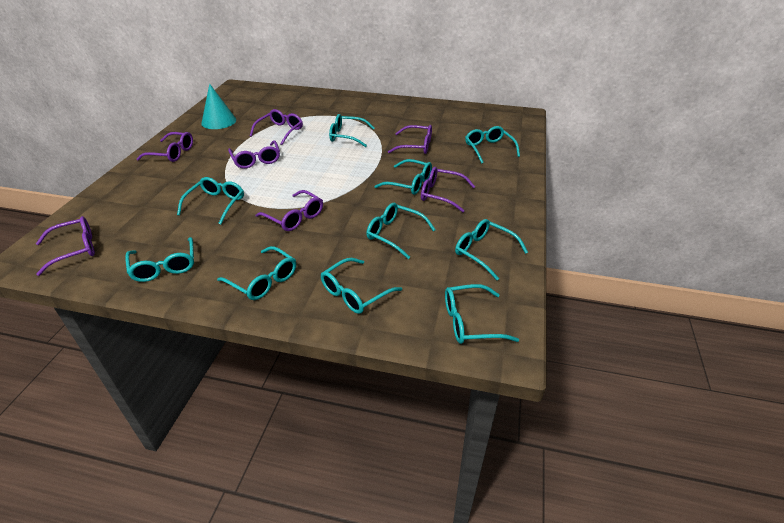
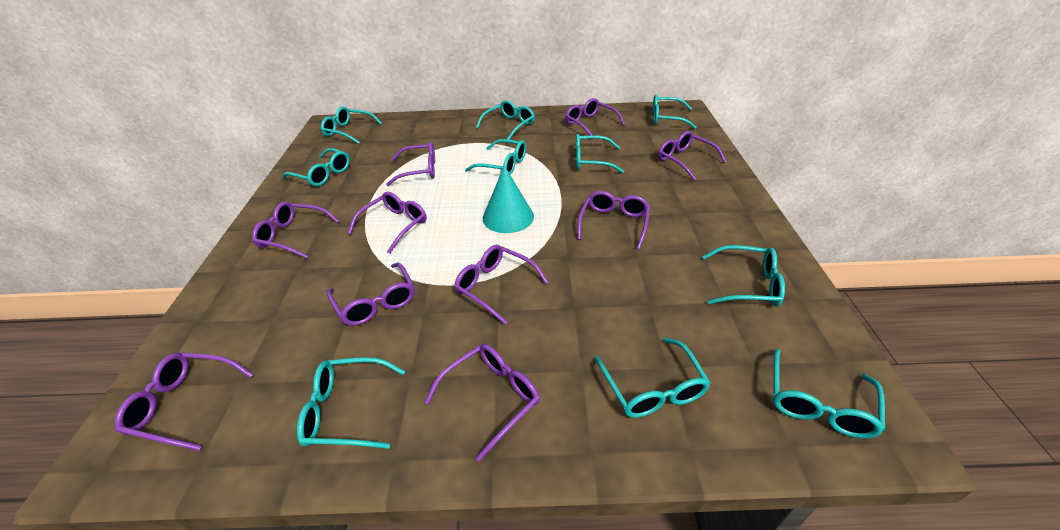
purple glasses: 7 -> 10

